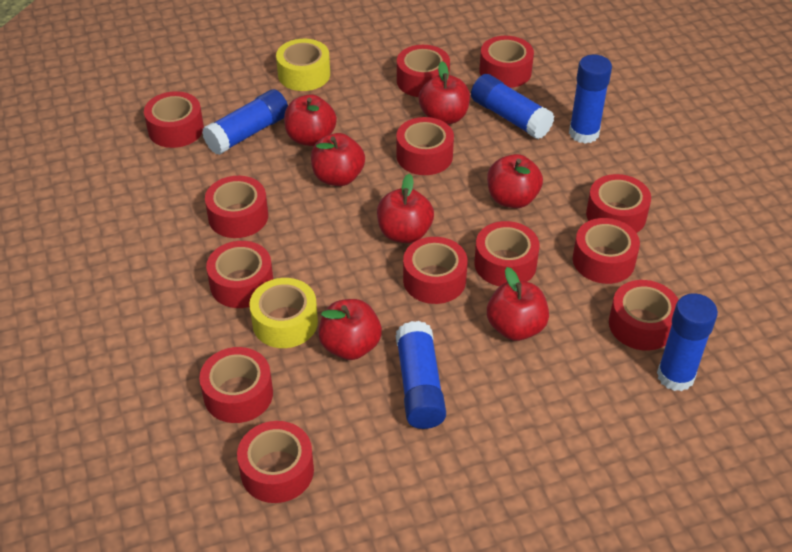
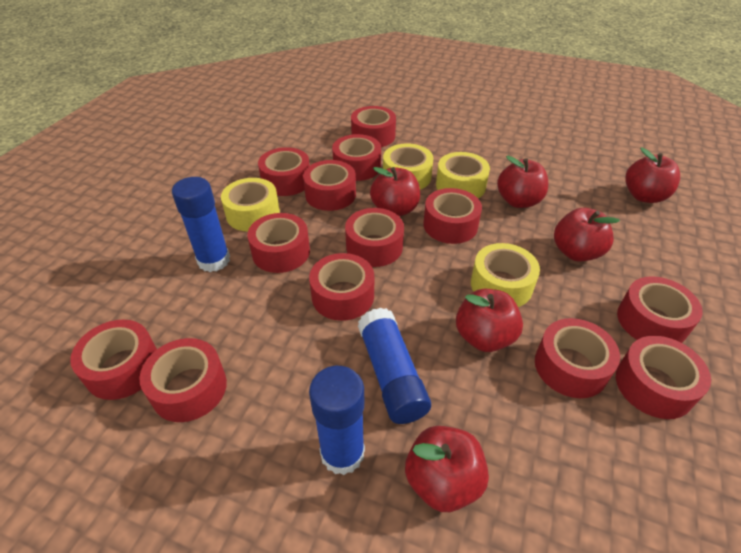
blue glue stick: 5 -> 3
red apple: 7 -> 6
yellow tape: 2 -> 4

